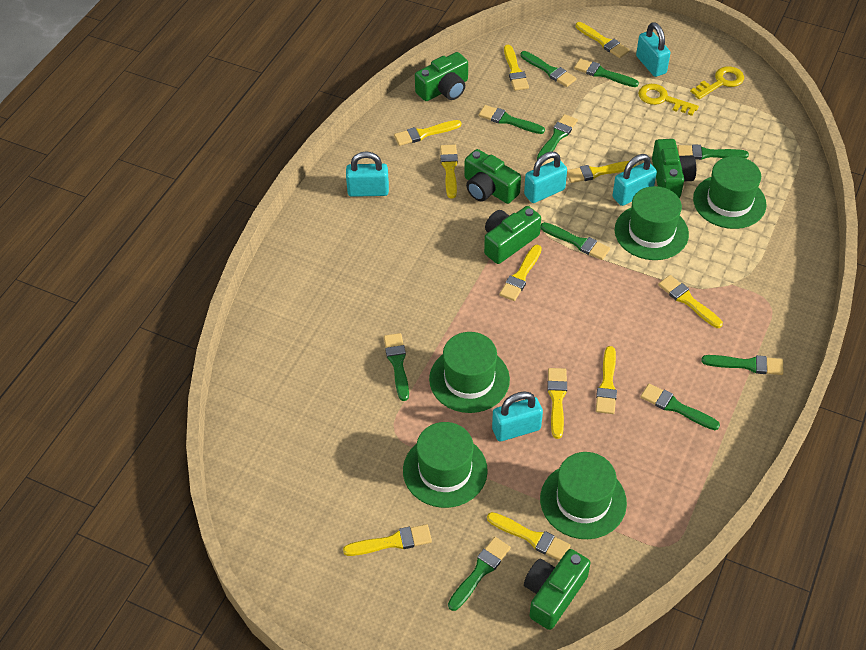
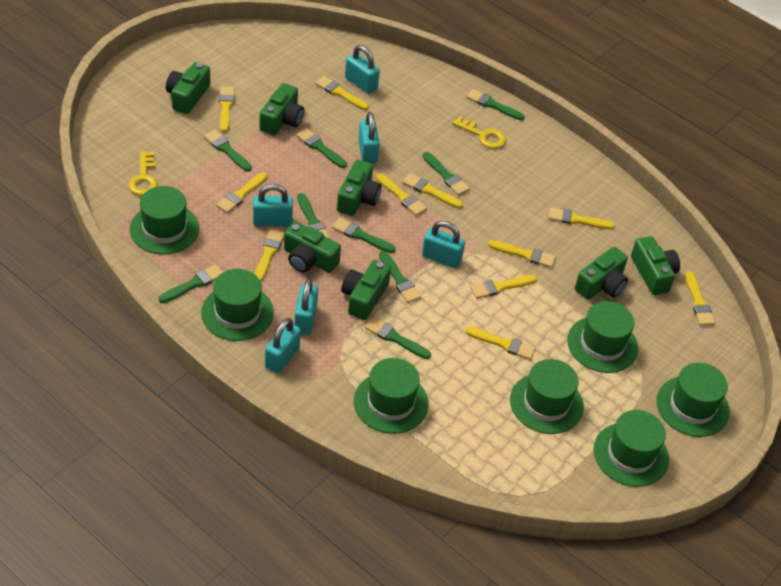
green brush: 10 -> 9
green camera: 5 -> 7
green hat: 5 -> 7
turquoise padlock: 5 -> 6

